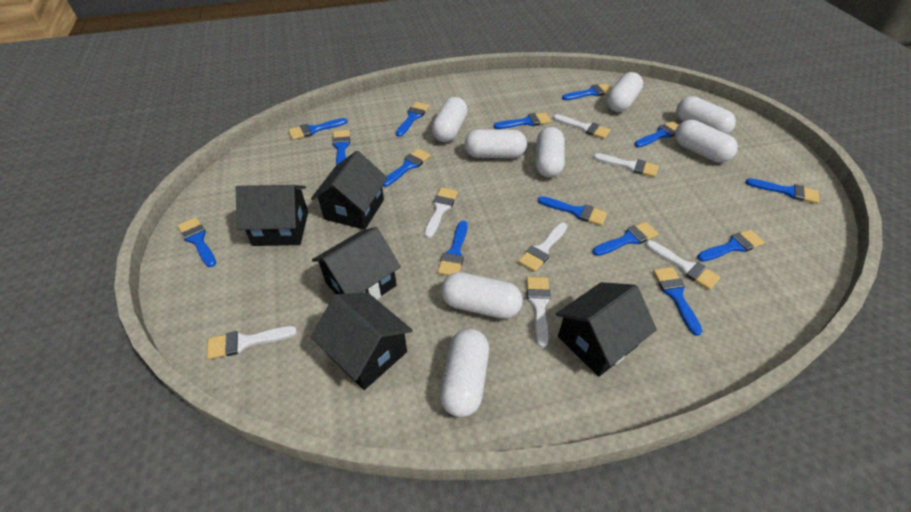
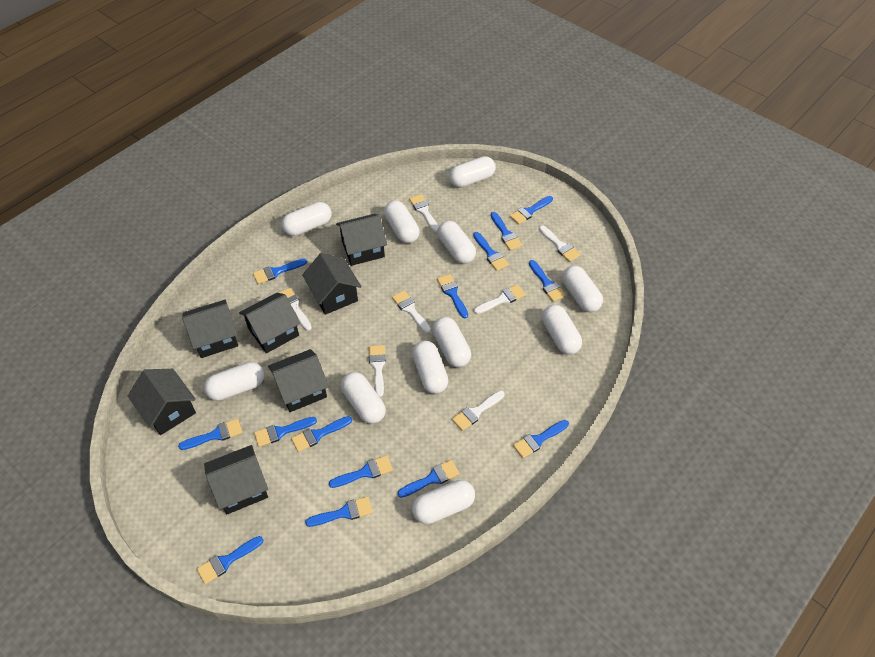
black house: 5 -> 7
white capsule: 8 -> 11

